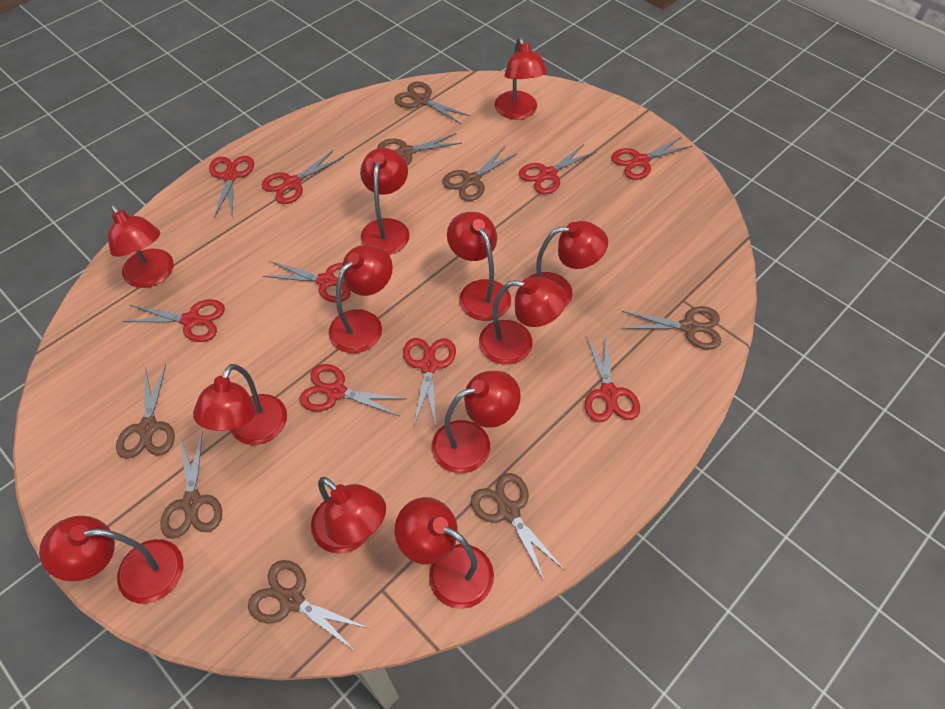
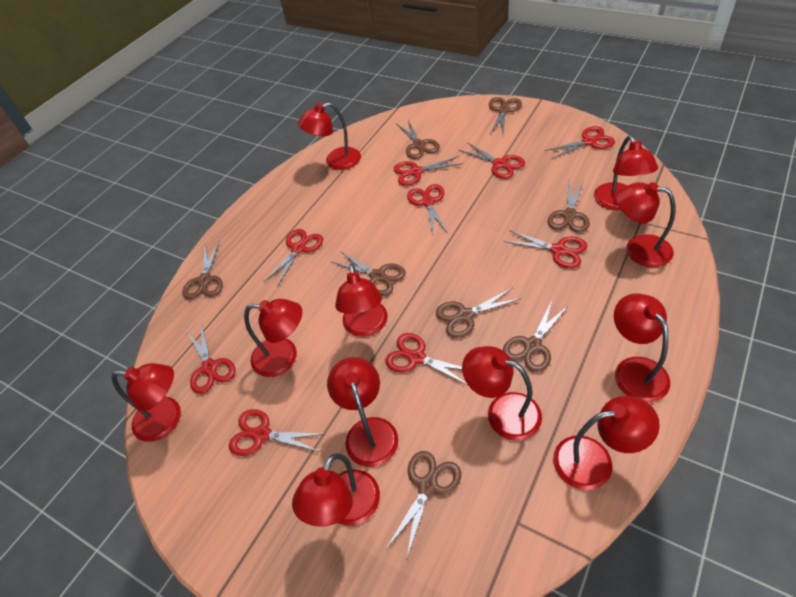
red lamp: 12 -> 11

